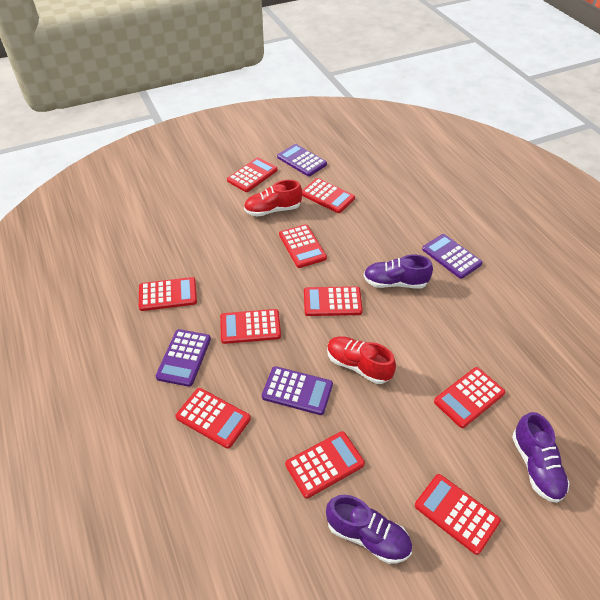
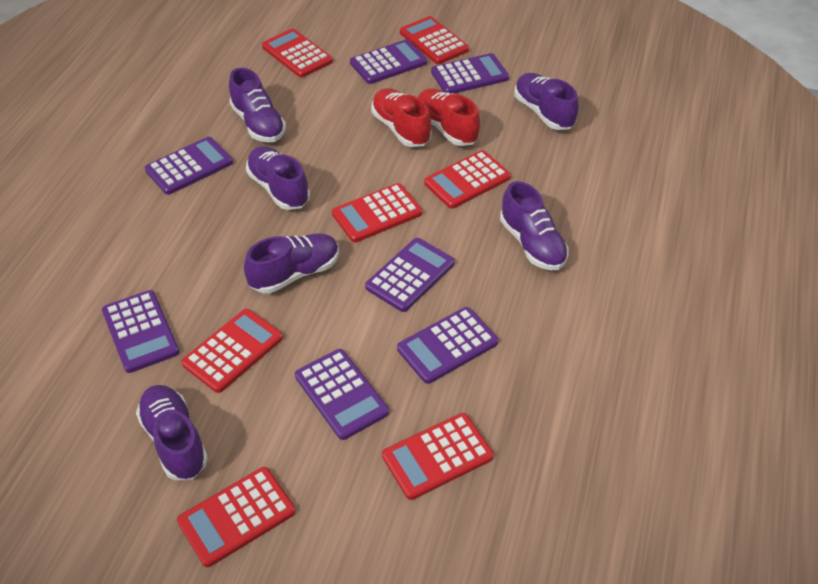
purple calculator: 4 -> 7
purple shoe: 3 -> 6
red calculator: 10 -> 7

